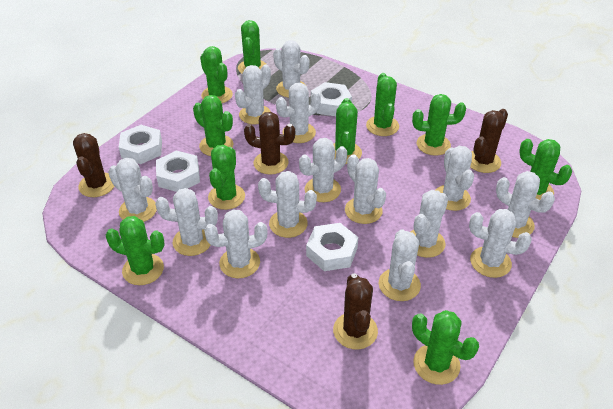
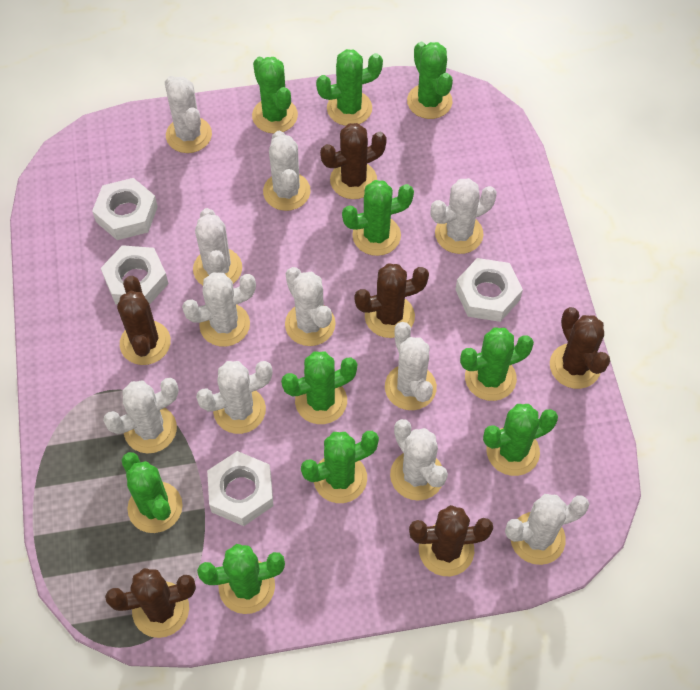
brown cactus: 4 -> 6
white cactus: 14 -> 11

